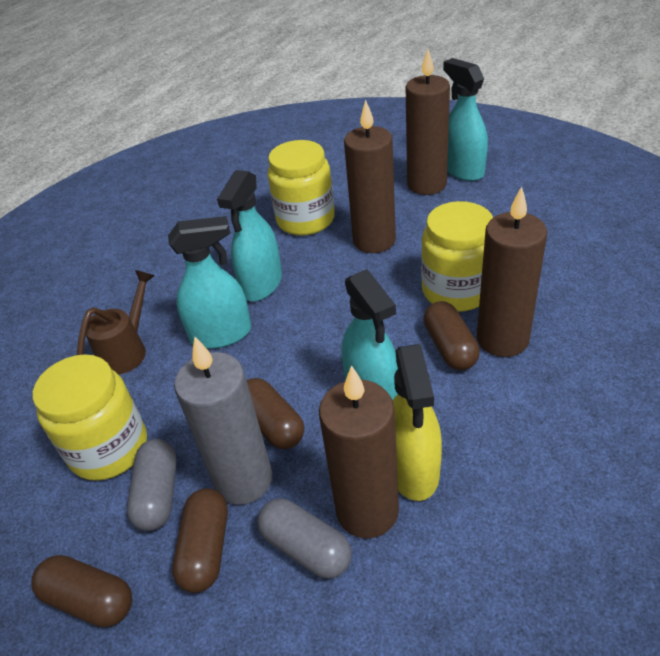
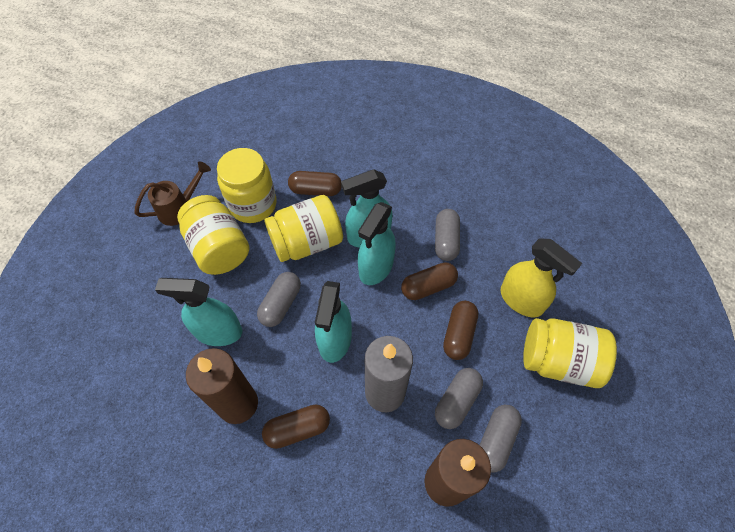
brown candle: 4 -> 2
grey capsule: 2 -> 4
yellow jar: 3 -> 4

